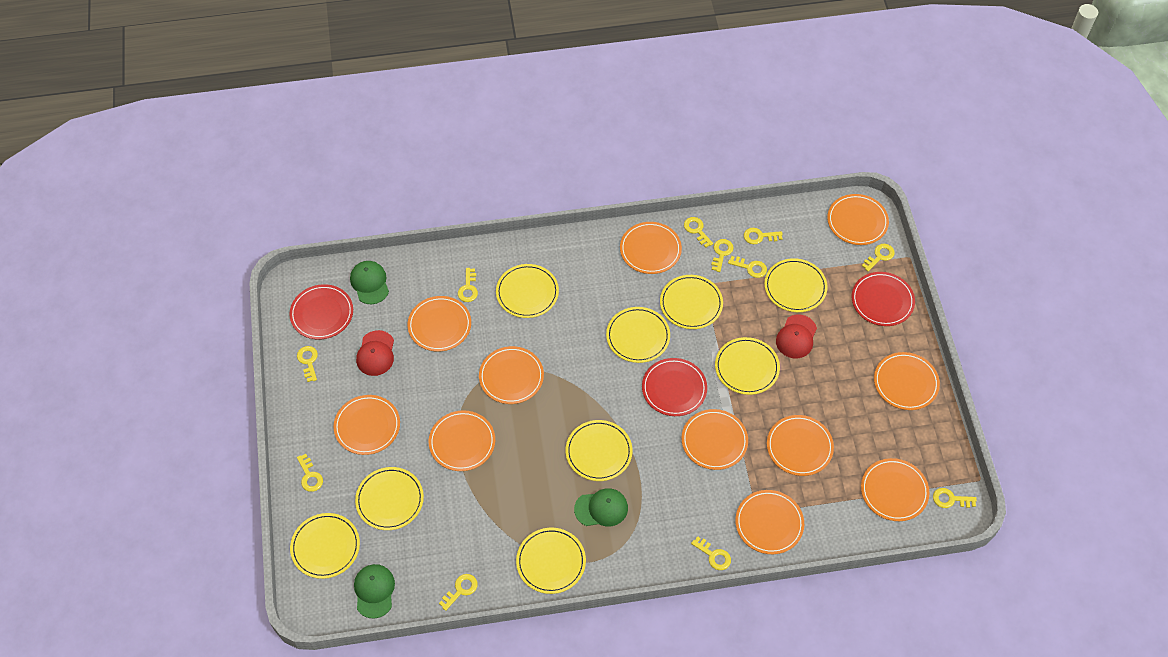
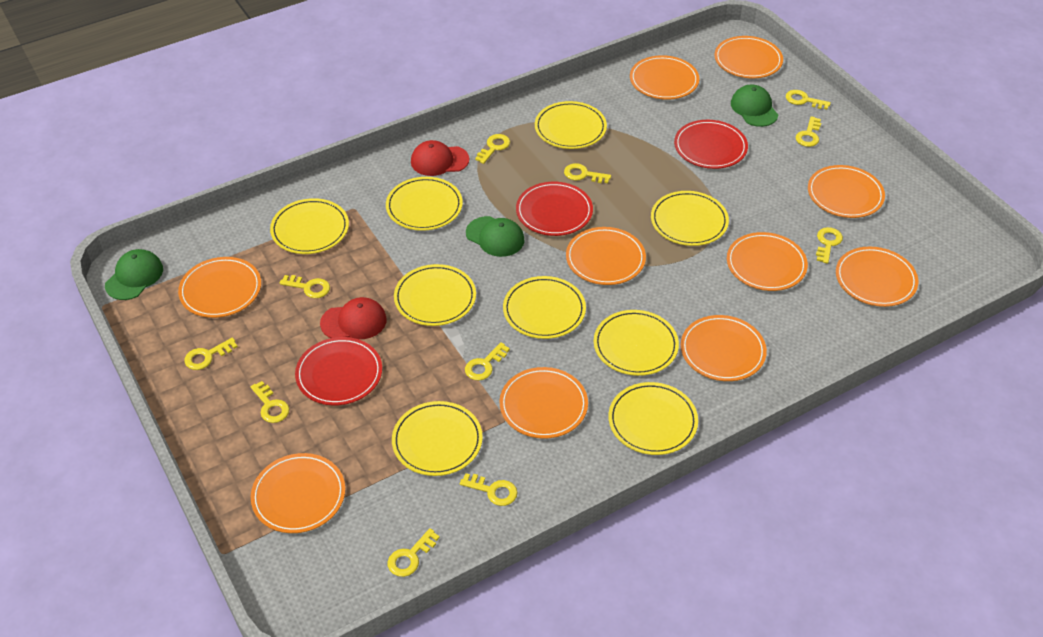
orange plate: 11 -> 10

